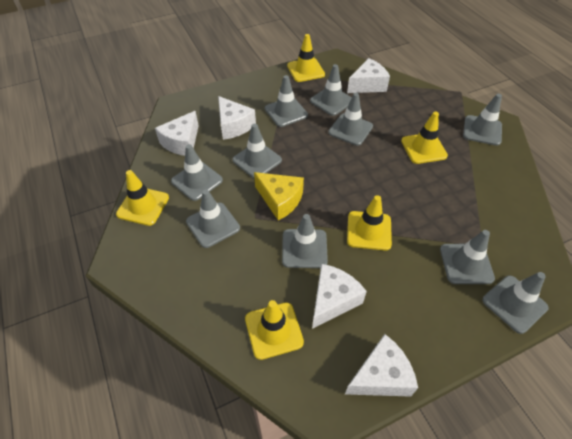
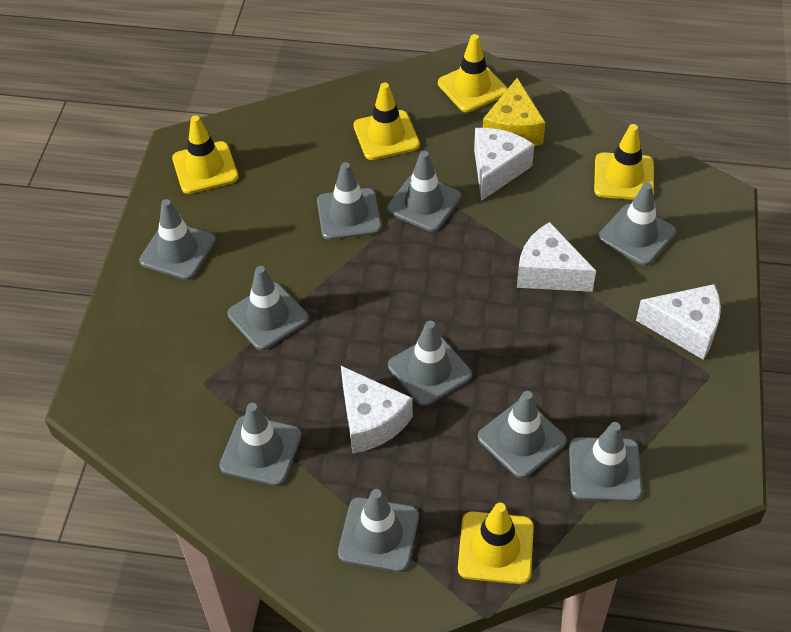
white cheese: 5 -> 4

